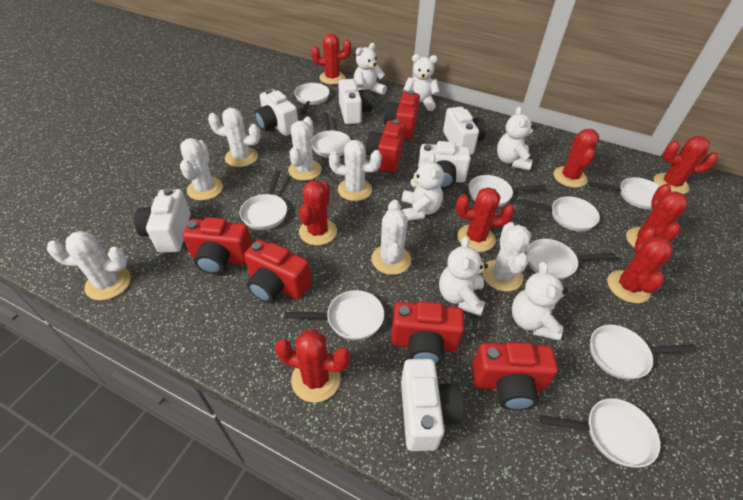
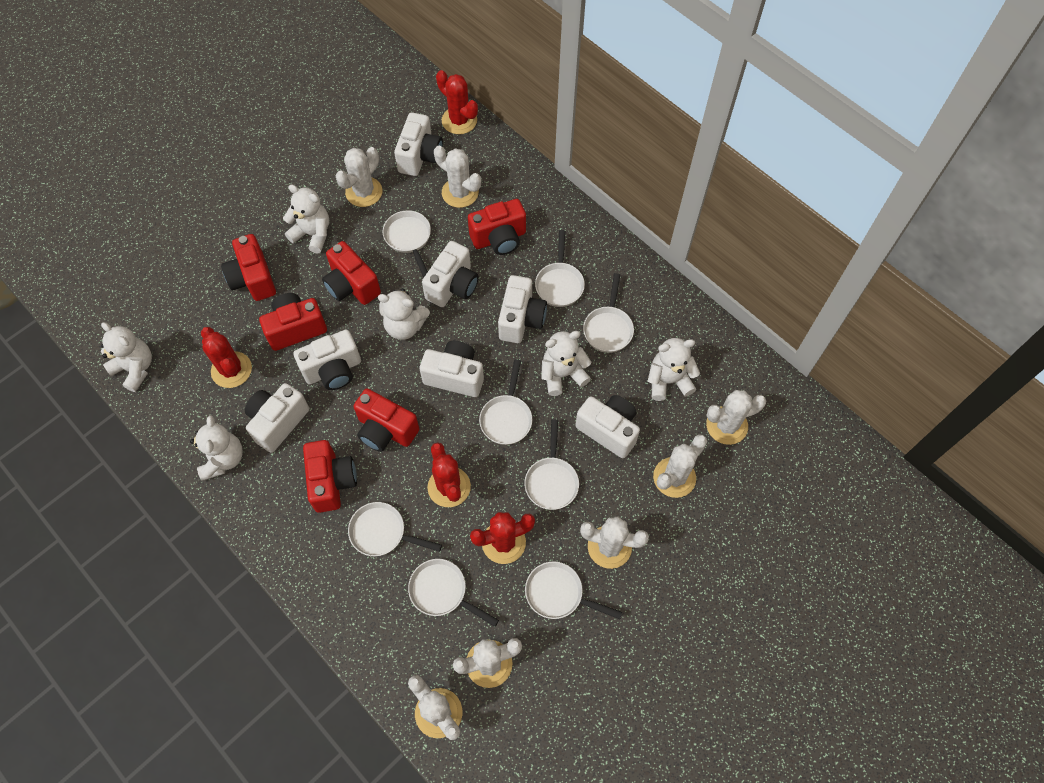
red cactus: 8 -> 4
white camera: 6 -> 7
white pan: 10 -> 8

